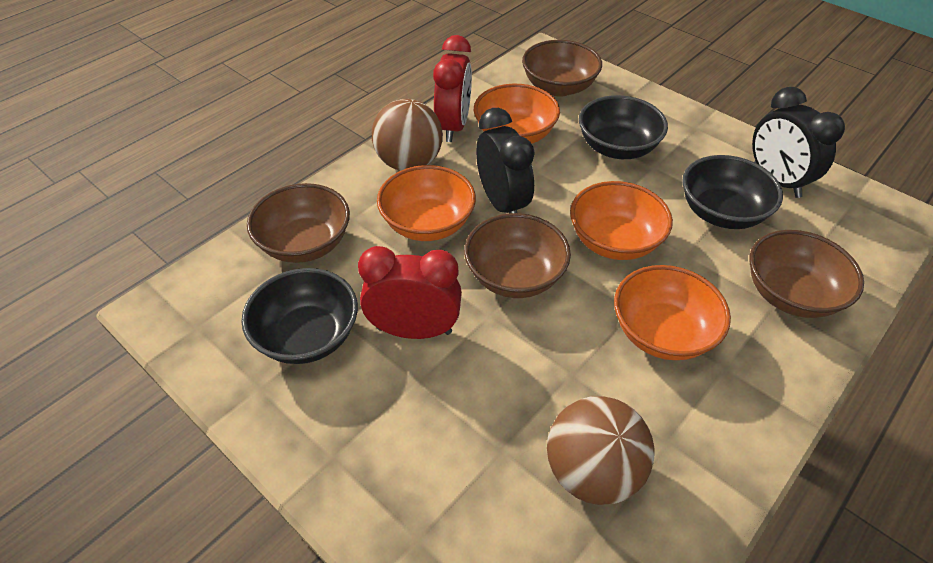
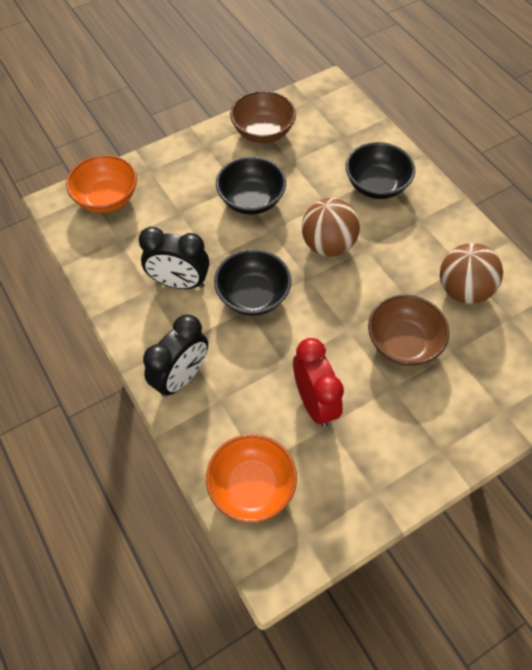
brown bowl: 4 -> 2
orange bowl: 4 -> 2
red clock: 2 -> 1

